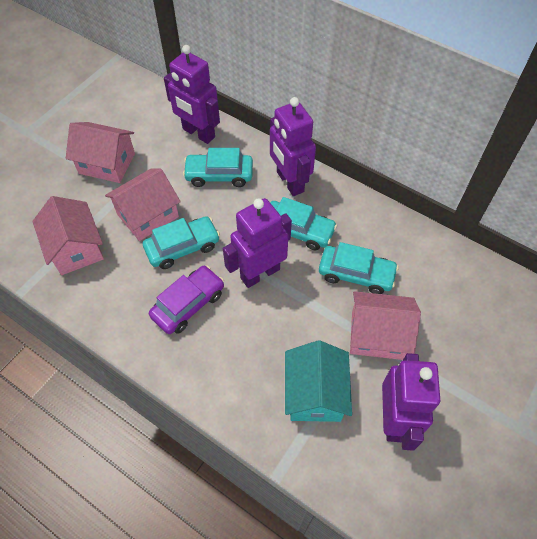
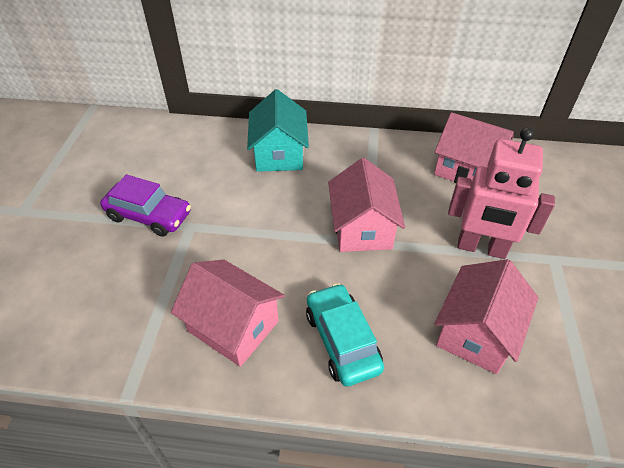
pink robot: 0 -> 1
purple robot: 4 -> 0
turquoise car: 4 -> 1

